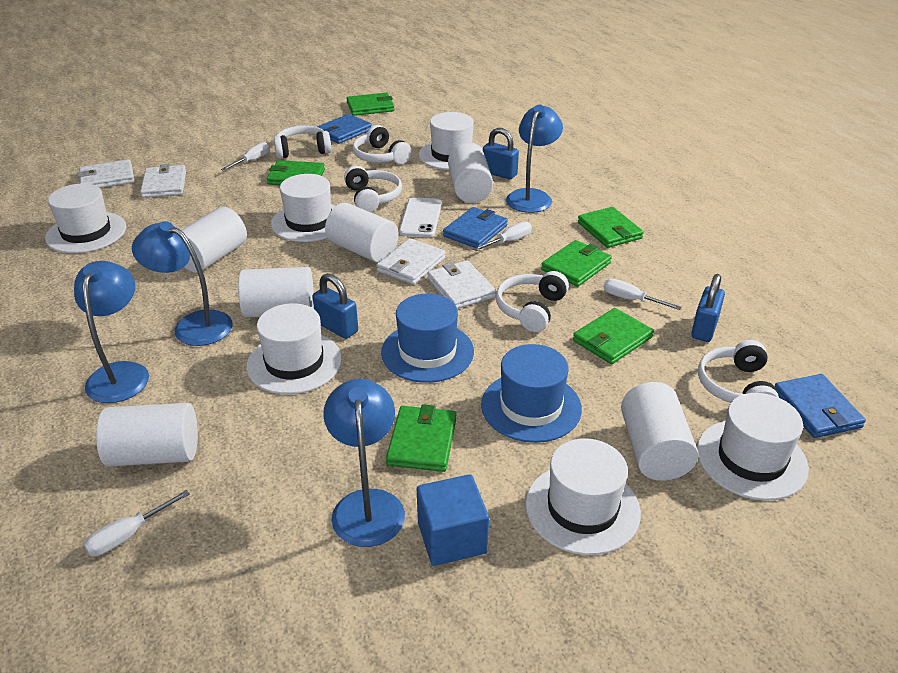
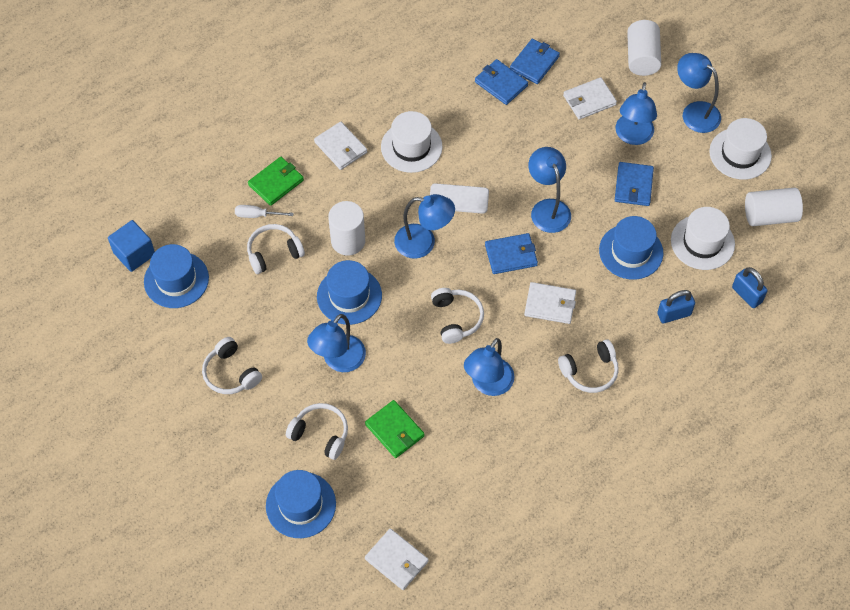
blue hat: 2 -> 4
blue lamp: 4 -> 6
blue padlock: 3 -> 2
blue wallet: 3 -> 4
green wallet: 6 -> 2
white cylinder: 6 -> 3
white hat: 6 -> 3
white screwdriver: 4 -> 1

